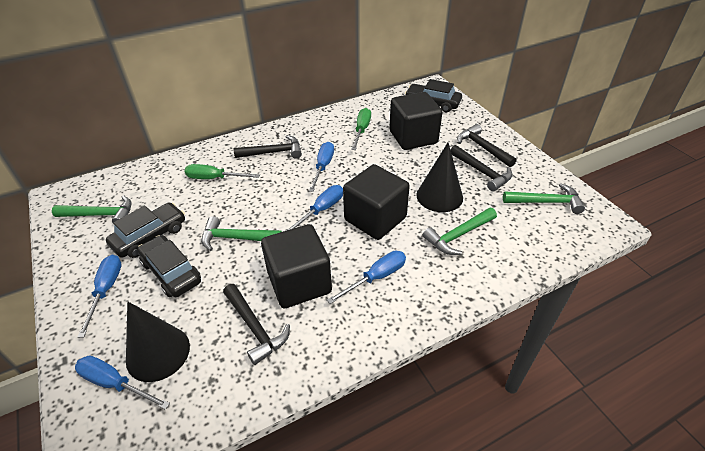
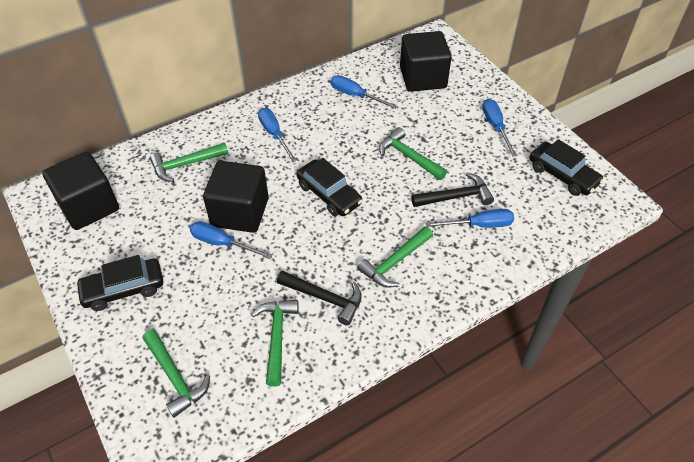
black cone: 2 -> 0
black hammer: 4 -> 2
green hammer: 4 -> 5
green screwdriver: 2 -> 0

